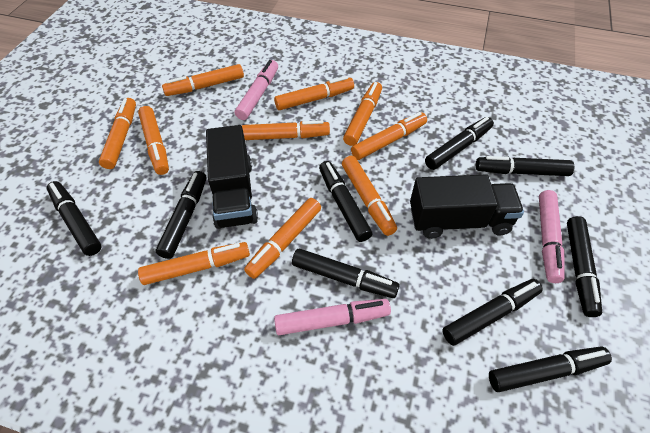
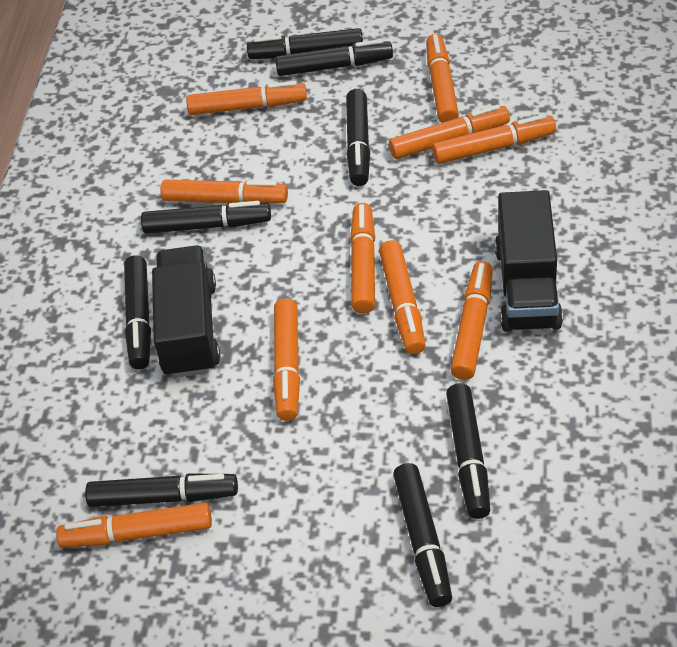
black marker: 9 -> 8
pink marker: 3 -> 0

